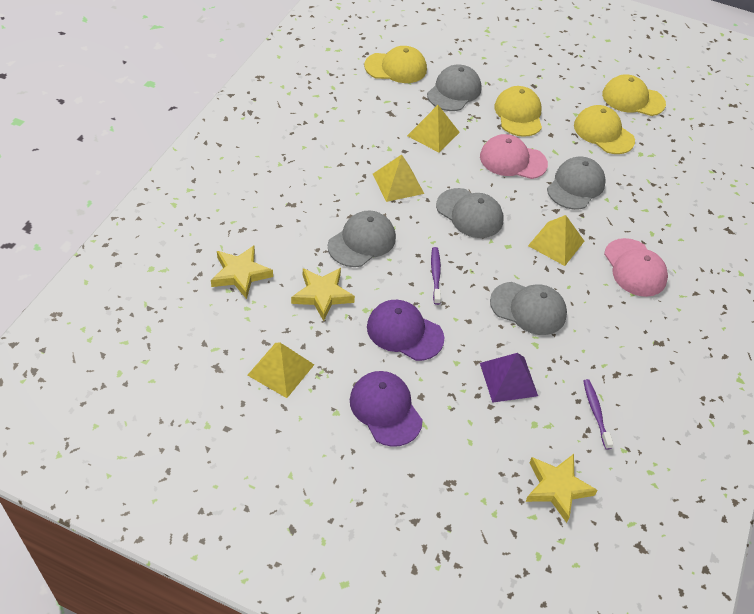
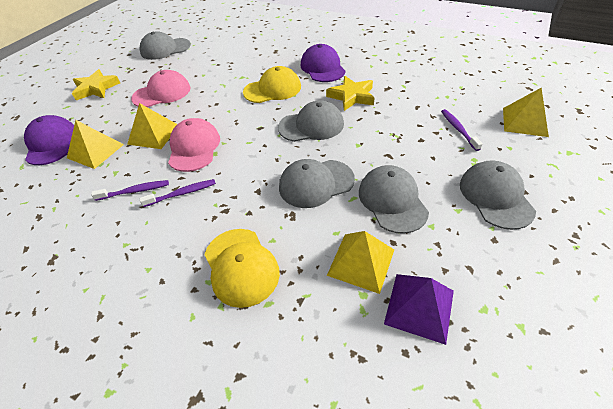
purple toothbrush: 2 -> 3
yellow cap: 4 -> 2
yellow star: 3 -> 2

